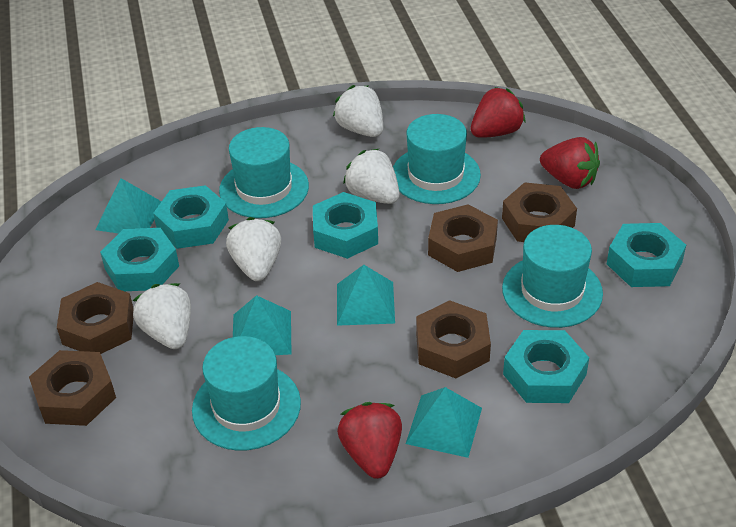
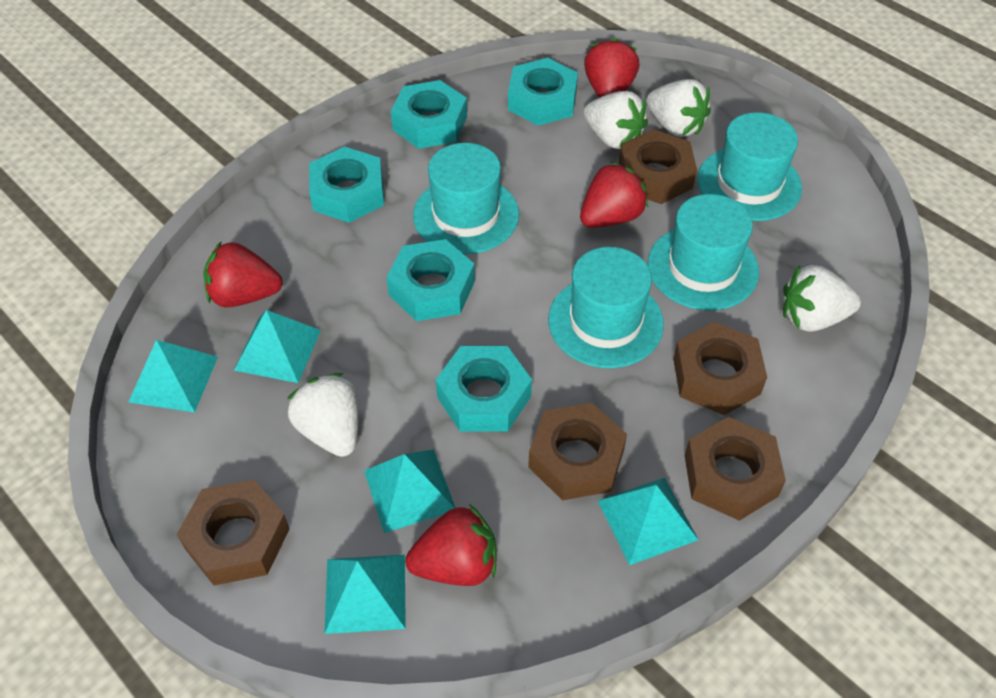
red strawberry: 3 -> 4
turquoise pyramid: 4 -> 5

